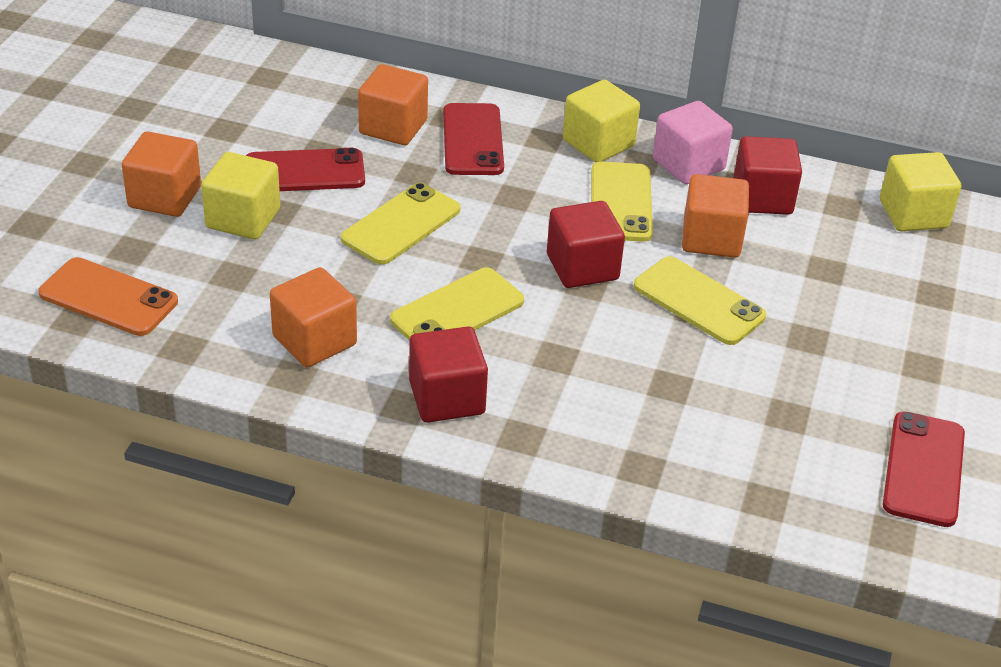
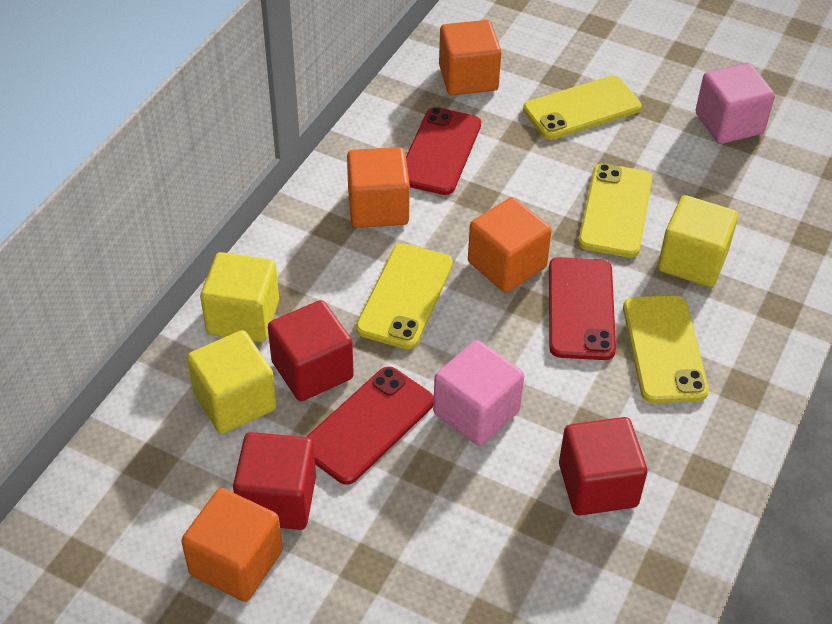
orange phone: 1 -> 0
pink cube: 1 -> 2

